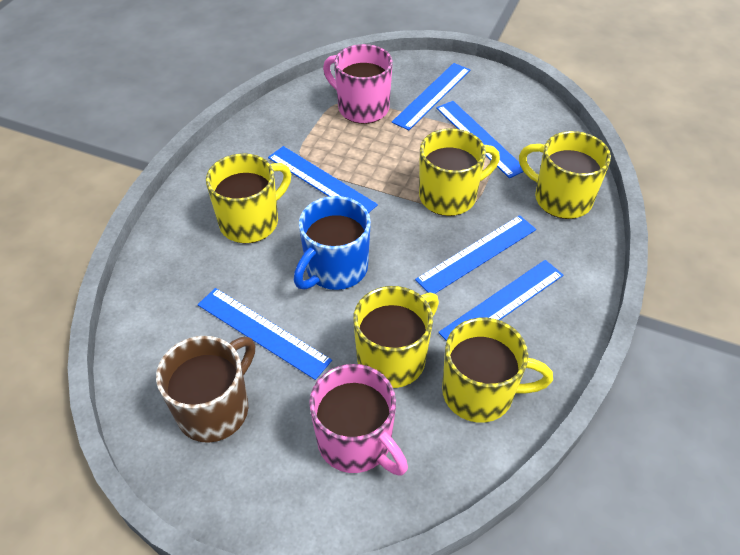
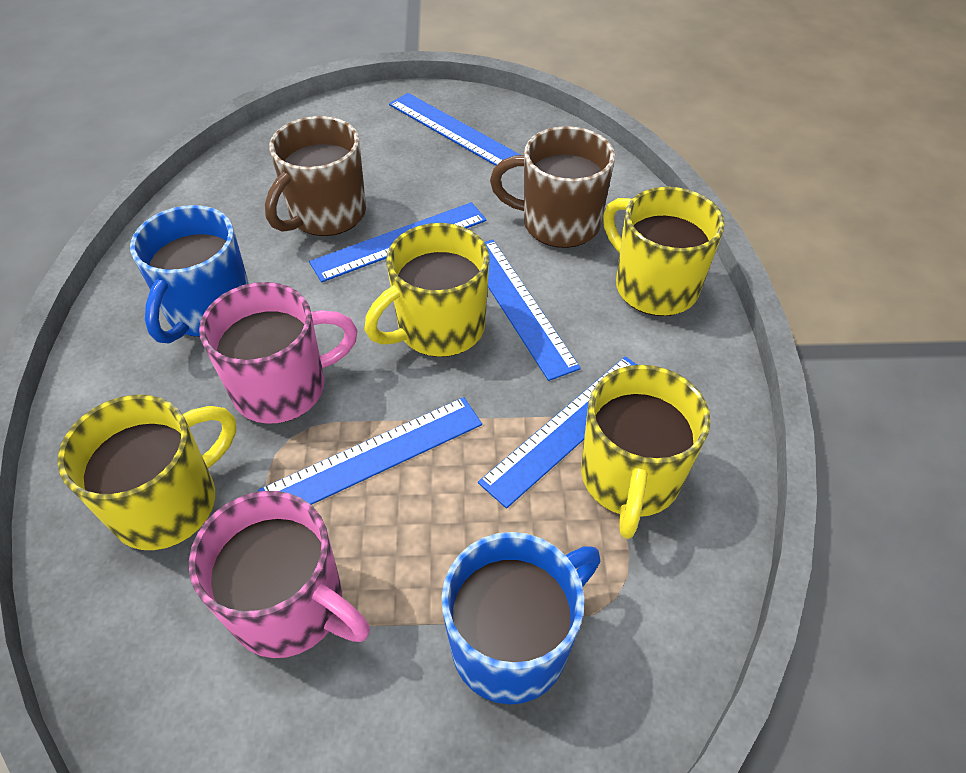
blue mug: 1 -> 2
blue ruler: 6 -> 5
brown mug: 1 -> 2
yellow mug: 5 -> 4

